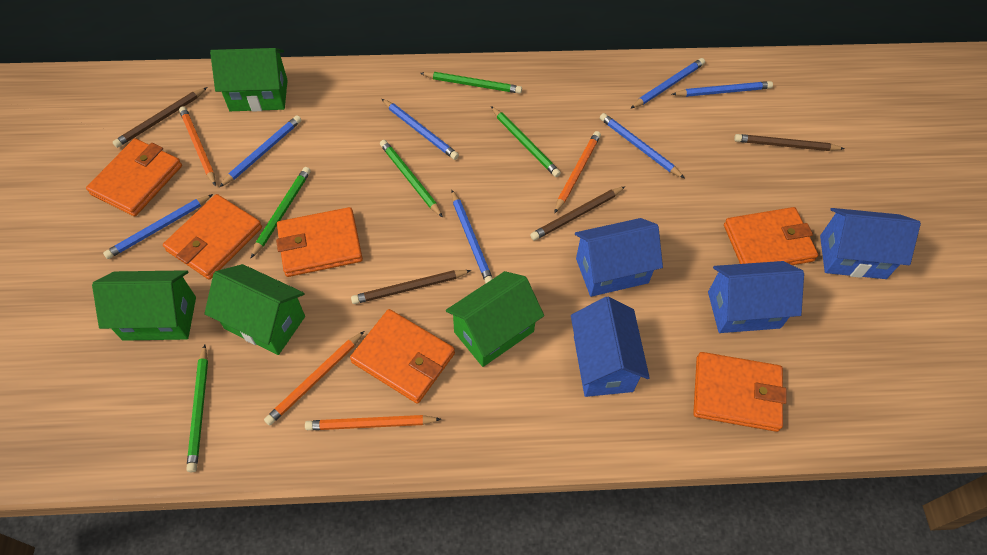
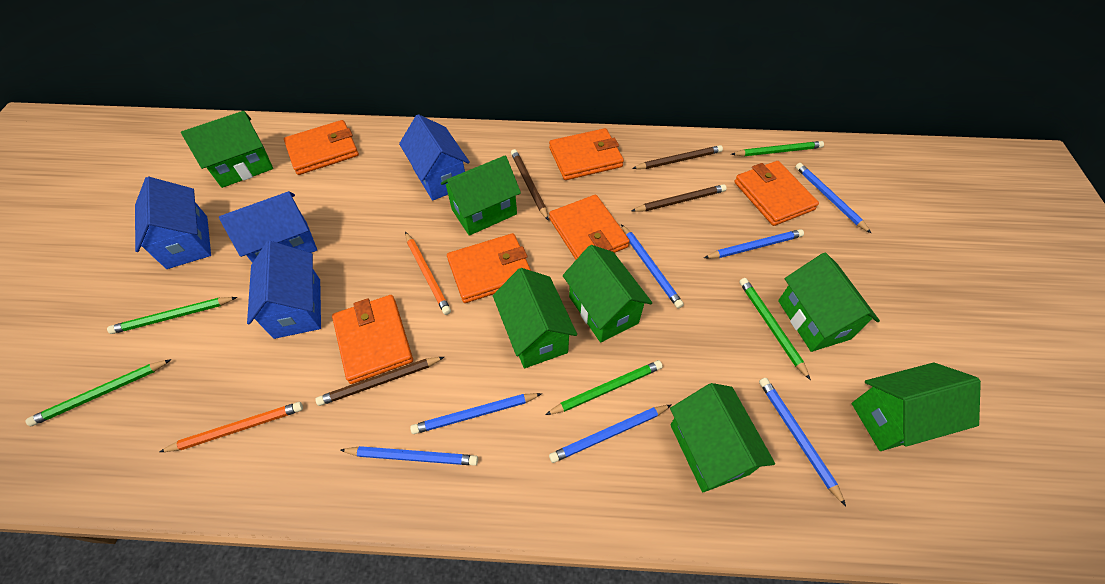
green house: 4 -> 7
orange pencil: 4 -> 2

